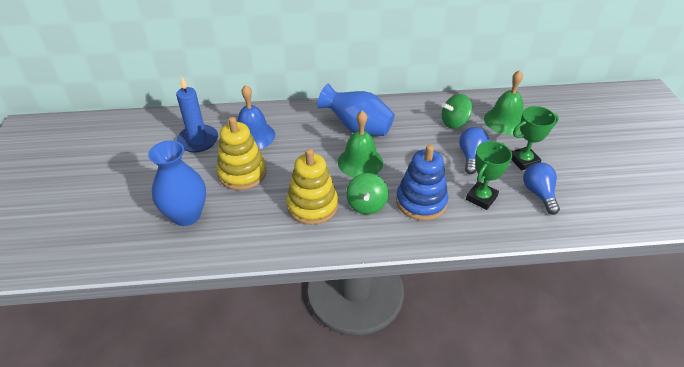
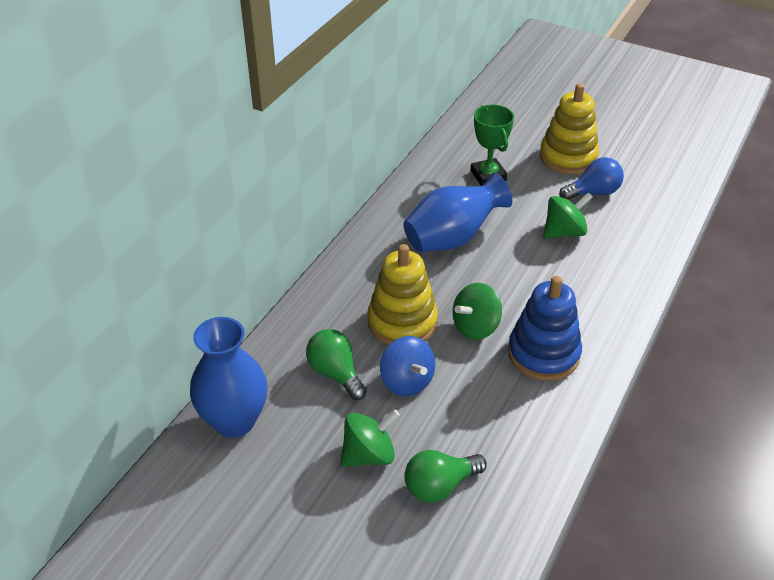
blue bell: 1 -> 0
blue candle: 1 -> 0
blue light bulb: 2 -> 1
blue spinning top: 0 -> 1
green bell: 2 -> 0
green light bulb: 0 -> 2
green spinning top: 2 -> 3
green trophy: 2 -> 1

